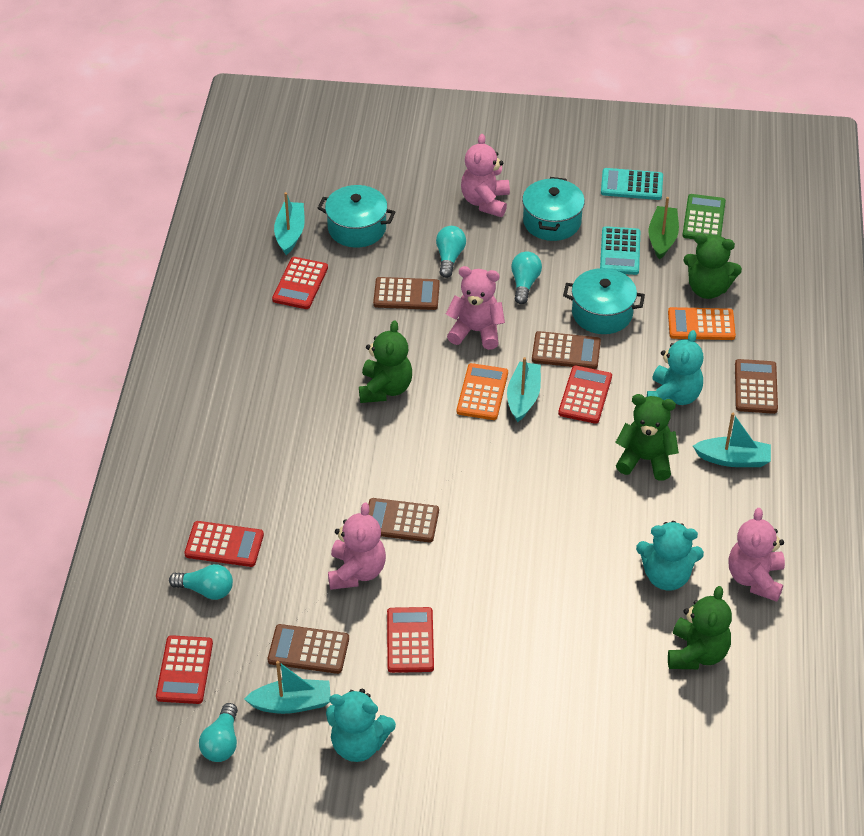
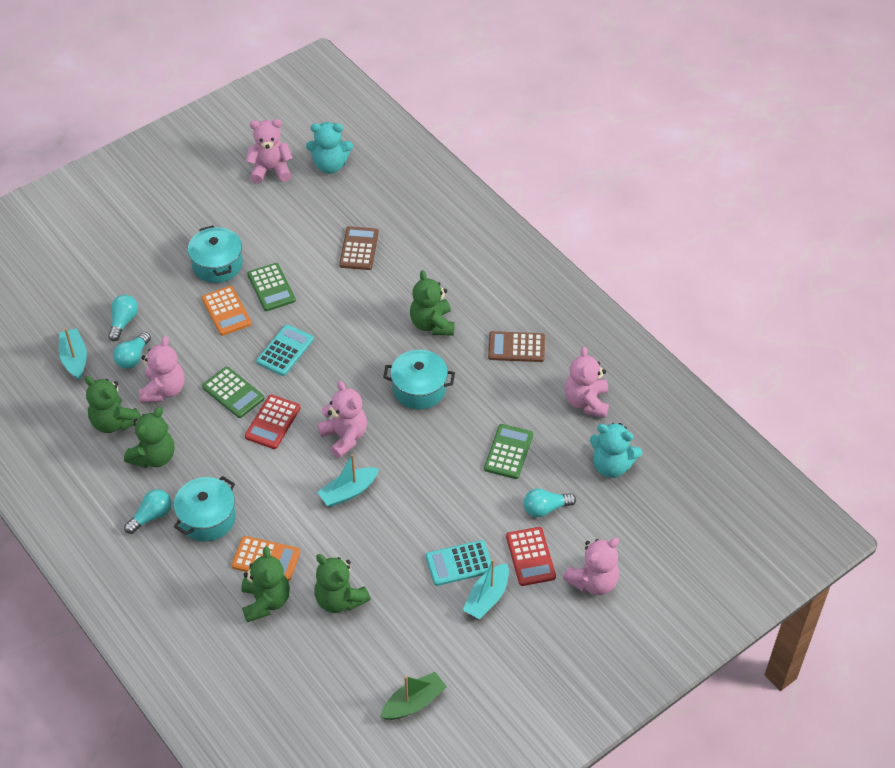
brown calculator: 5 -> 2
green calculator: 1 -> 3
green teddy bear: 4 -> 5
pink teddy bear: 4 -> 5
red calculator: 5 -> 2
turquoise boat: 4 -> 3
turquoise teddy bear: 3 -> 2

